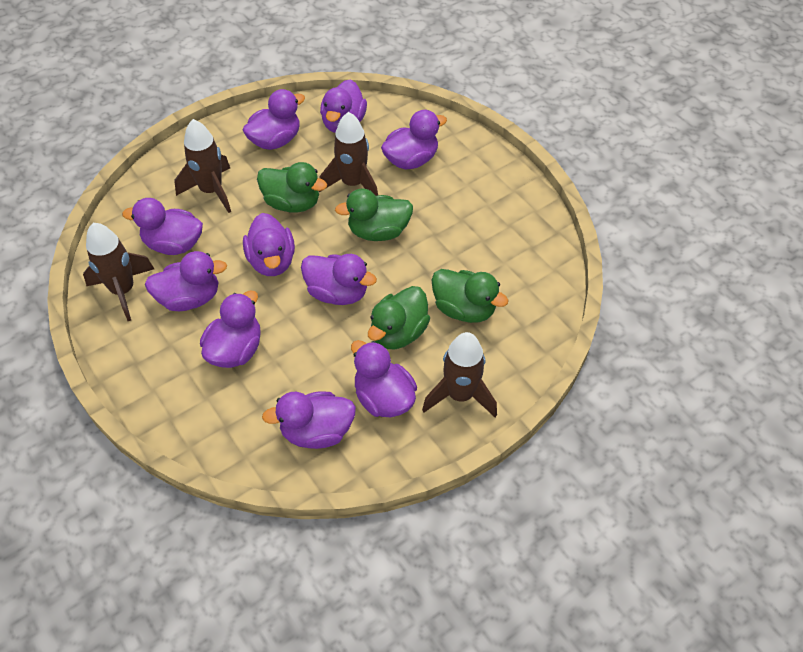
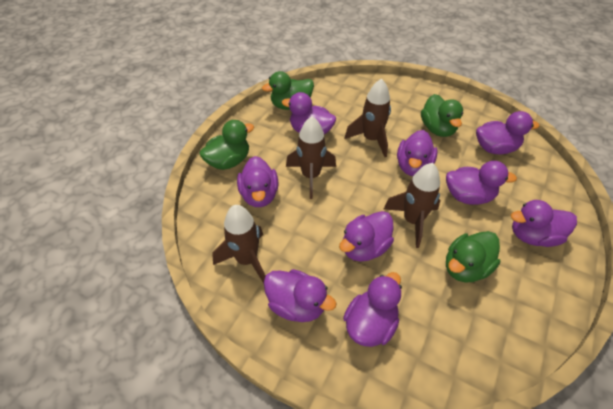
purple duck: 10 -> 9

